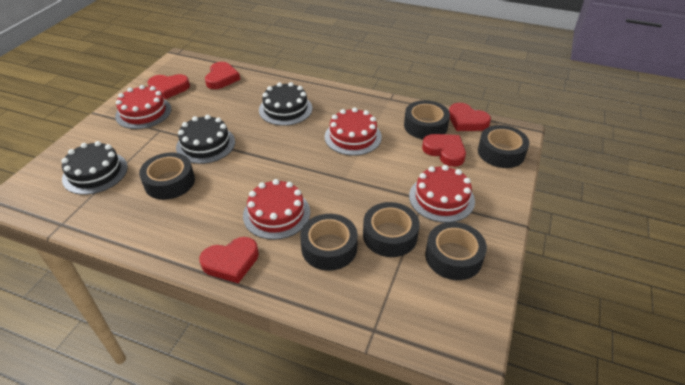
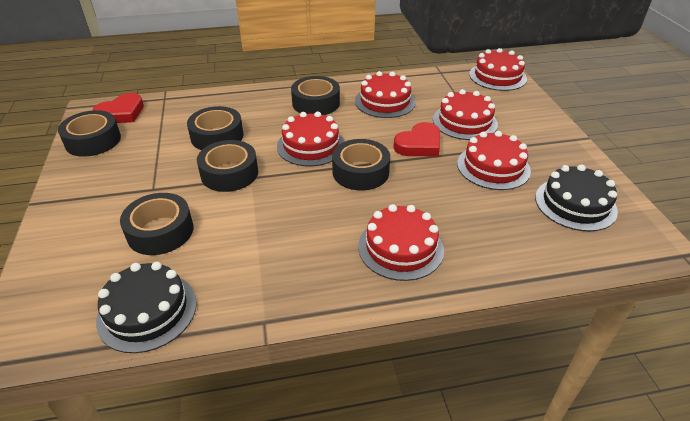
black cake: 3 -> 2
red cake: 4 -> 6
red heart: 5 -> 2

